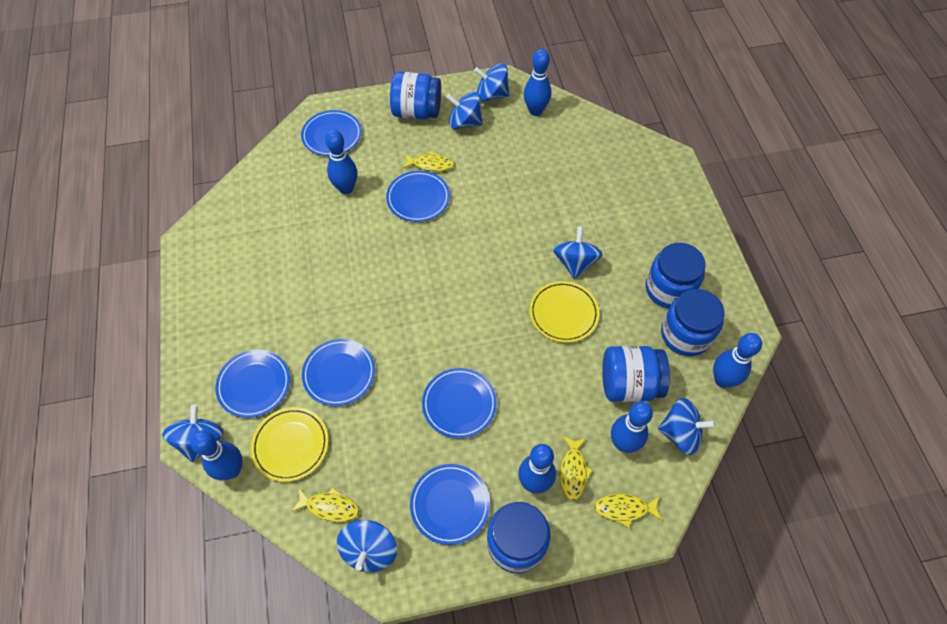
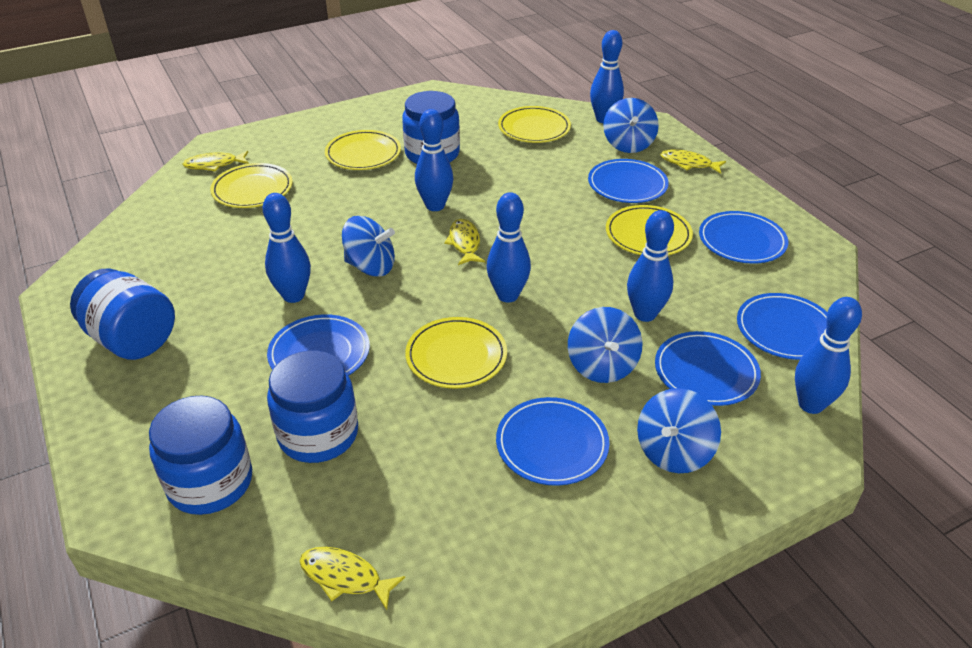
blue jar: 5 -> 4
blue spinning top: 6 -> 4
yellow plate: 2 -> 5

